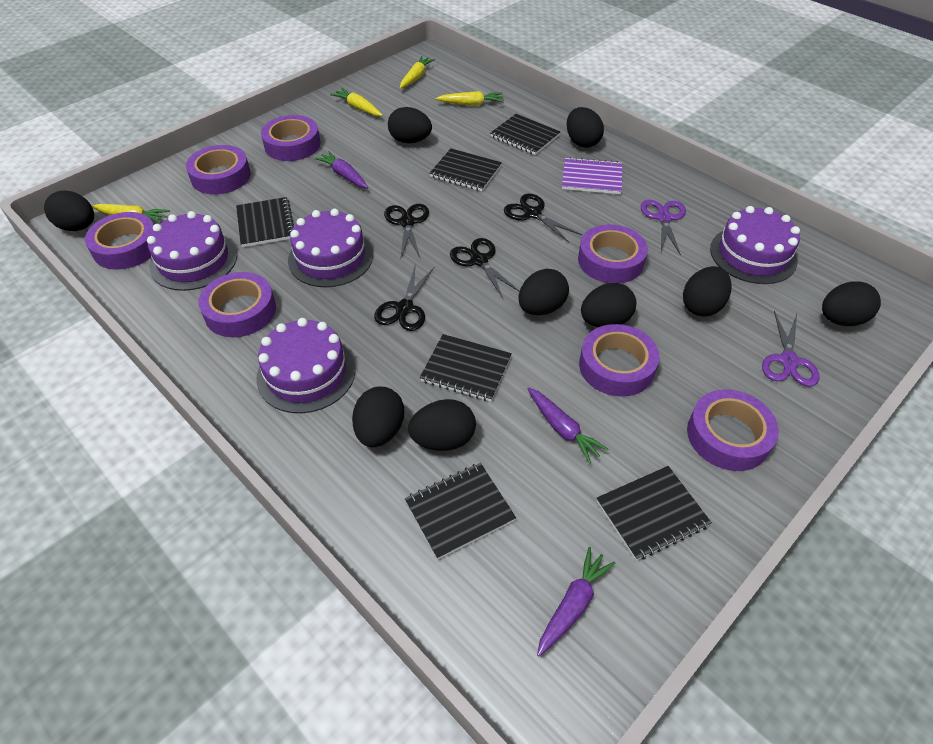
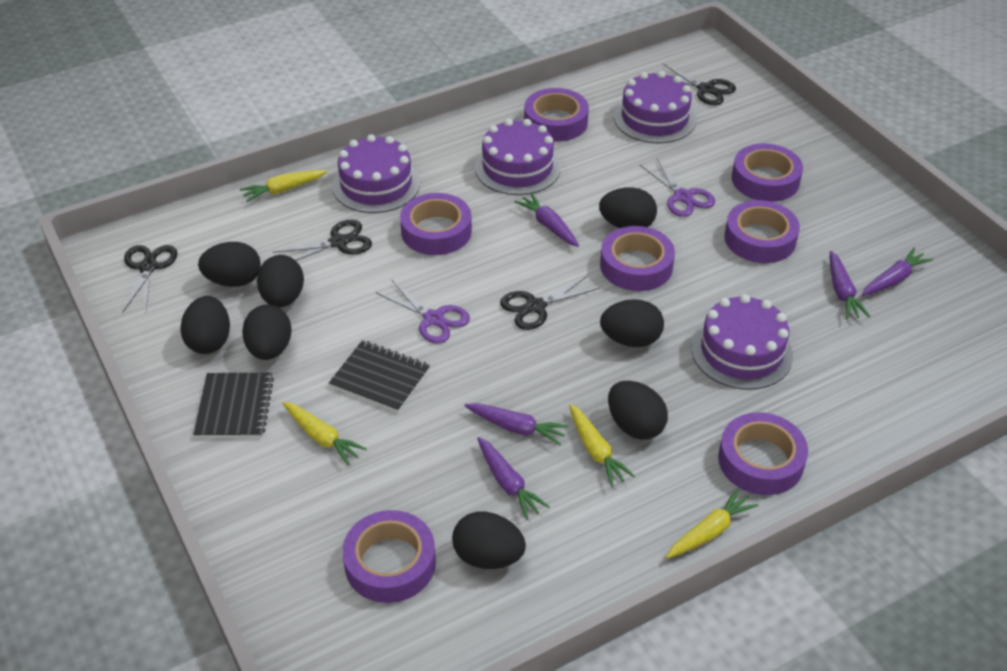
black egg: 9 -> 8
black notebook: 6 -> 2
purple carrot: 3 -> 5
purple notebook: 1 -> 0

